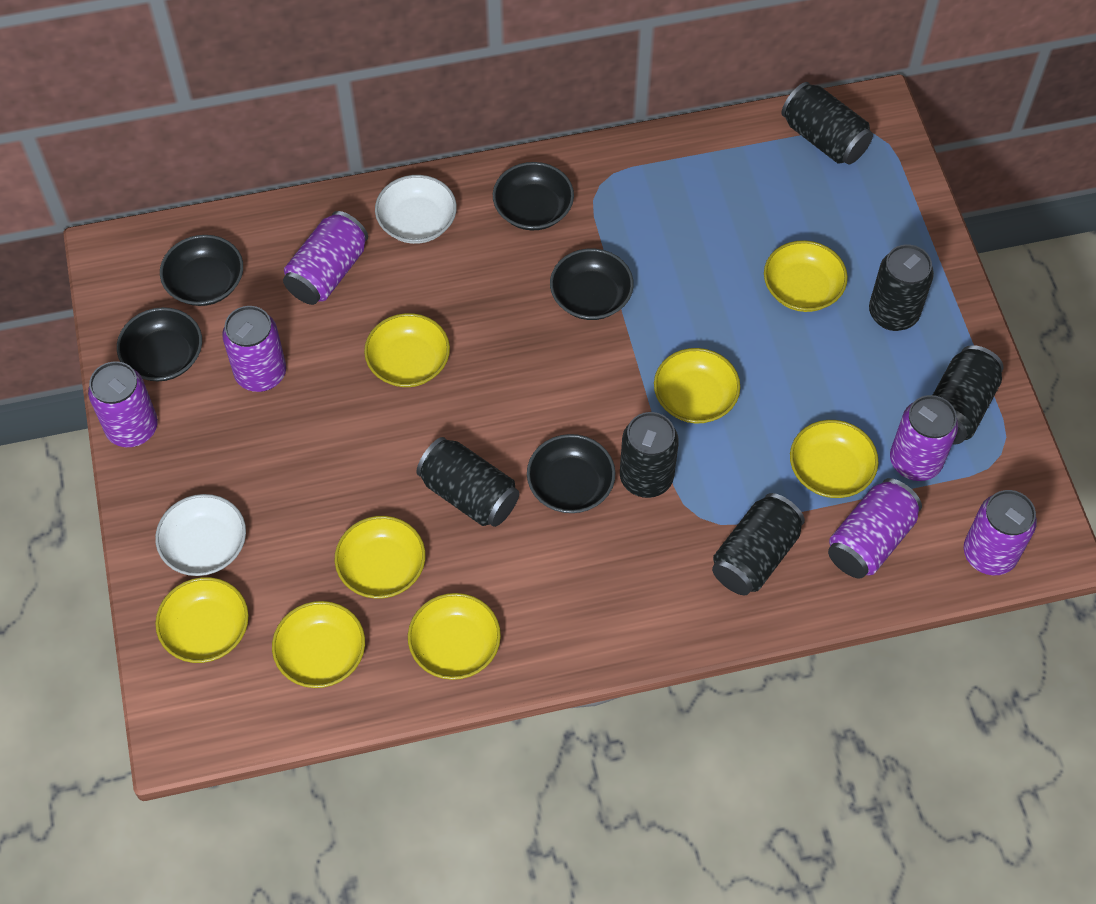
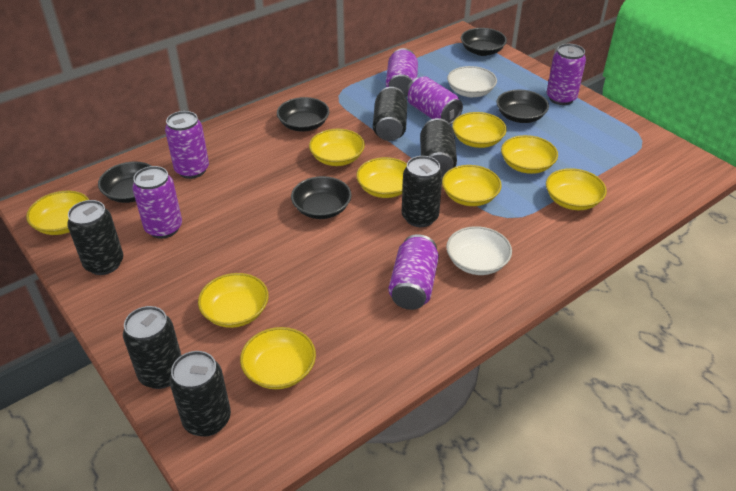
yellow bowl: 8 -> 9

